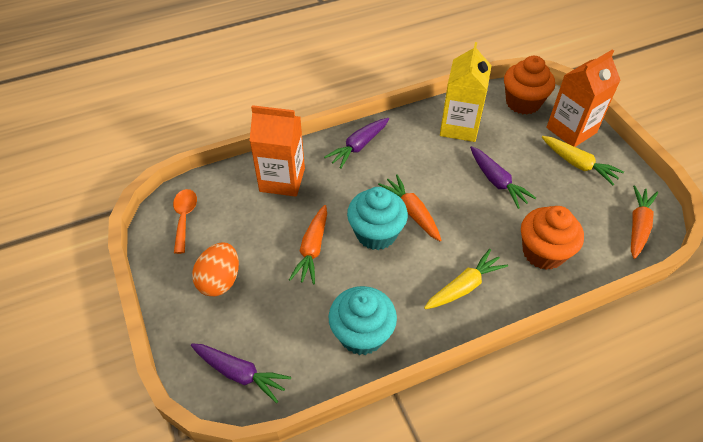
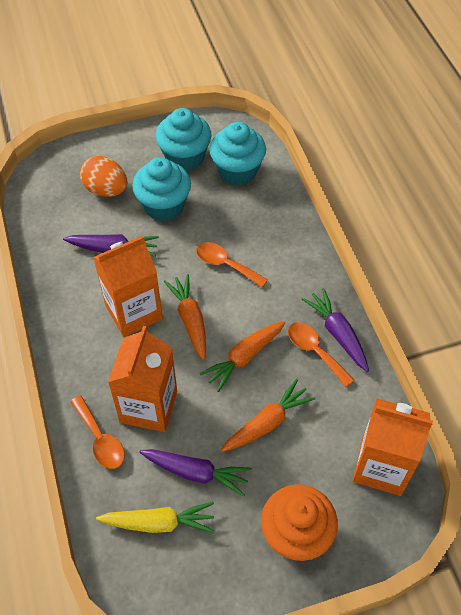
orange carton: 2 -> 3
orange cupcake: 2 -> 1
orange spoon: 1 -> 3
turquoise cupcake: 2 -> 3
yellow carrot: 2 -> 1
yellow carton: 1 -> 0

